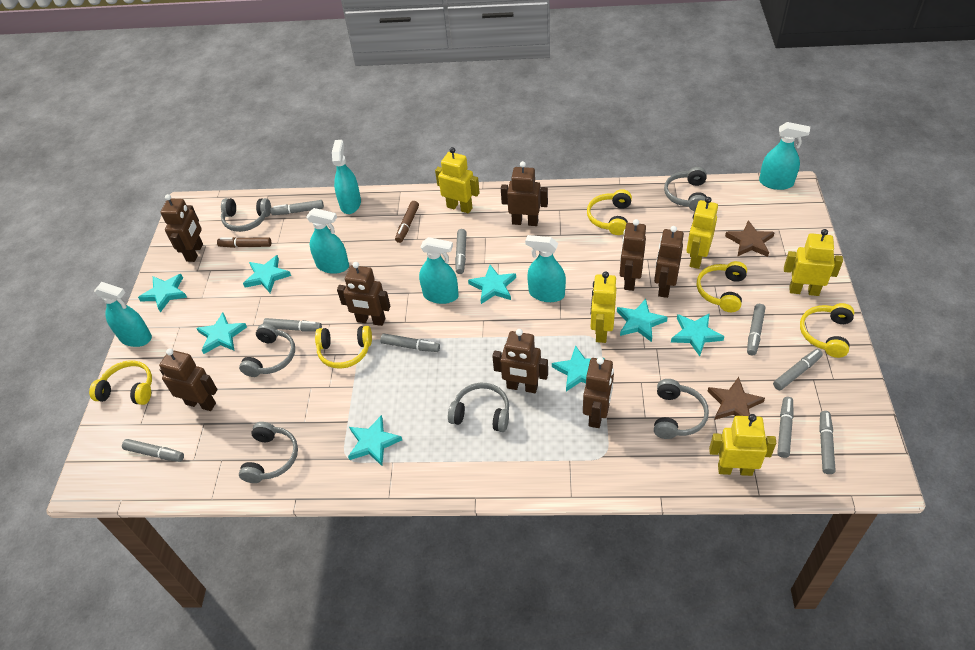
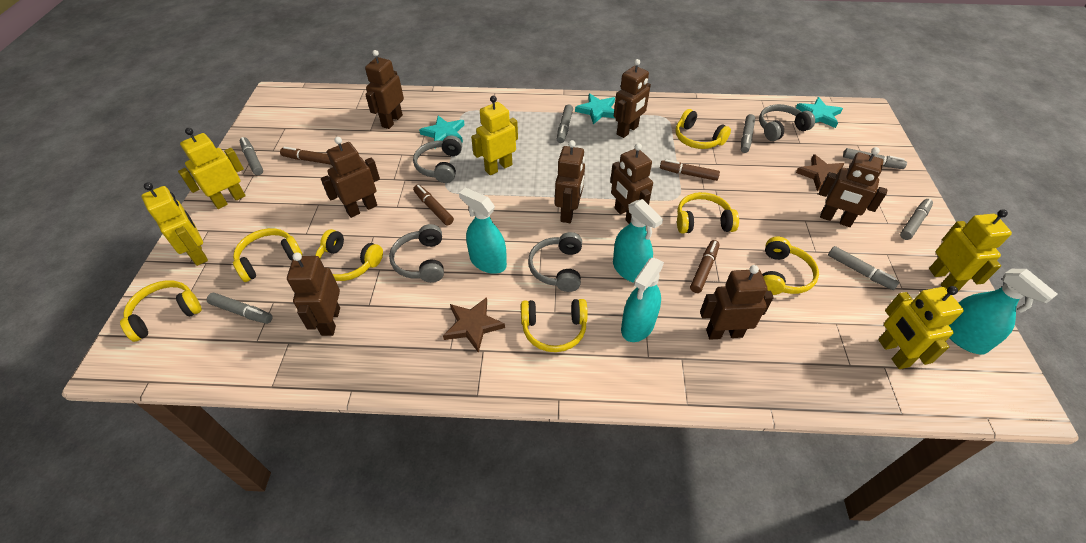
brown marker: 2 -> 4
grey headphones: 6 -> 4
grey marker: 9 -> 7
turquoise spray bottle: 6 -> 4
turquoise star: 8 -> 3
yellow headphones: 5 -> 7

